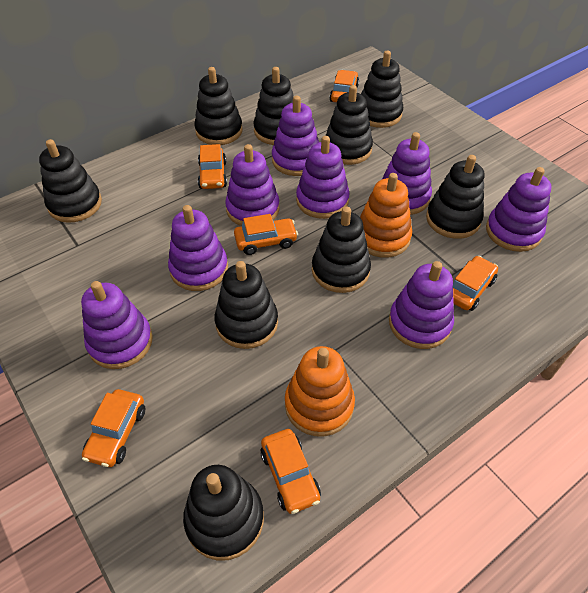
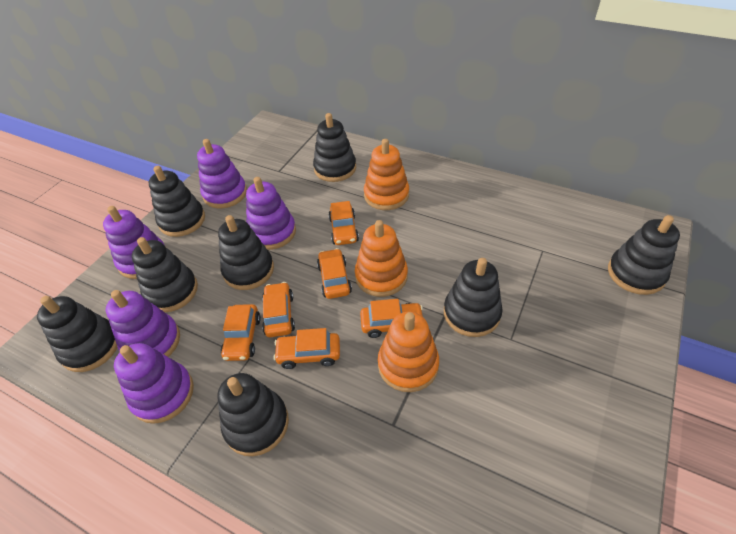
black stacking toy: 9 -> 8
orange stacking toy: 2 -> 3
purple stacking toy: 8 -> 5

